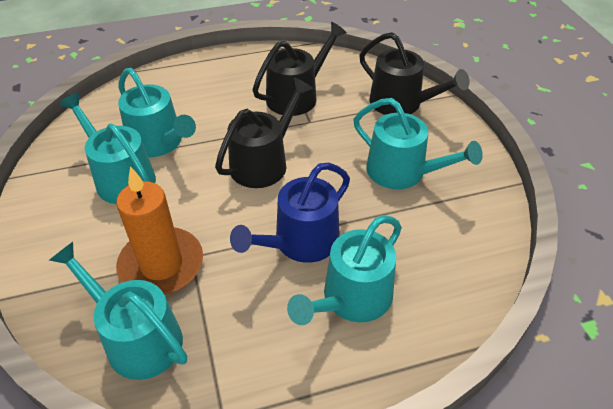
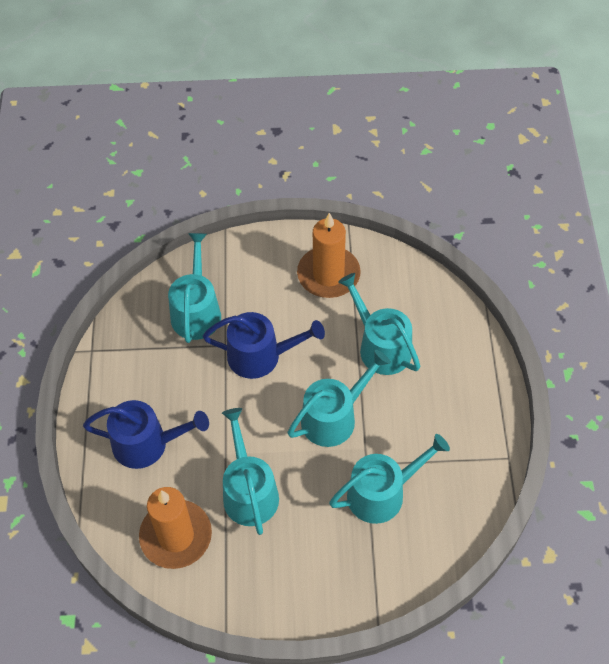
black watering can: 3 -> 0
blue watering can: 1 -> 2
orange candle: 1 -> 2

